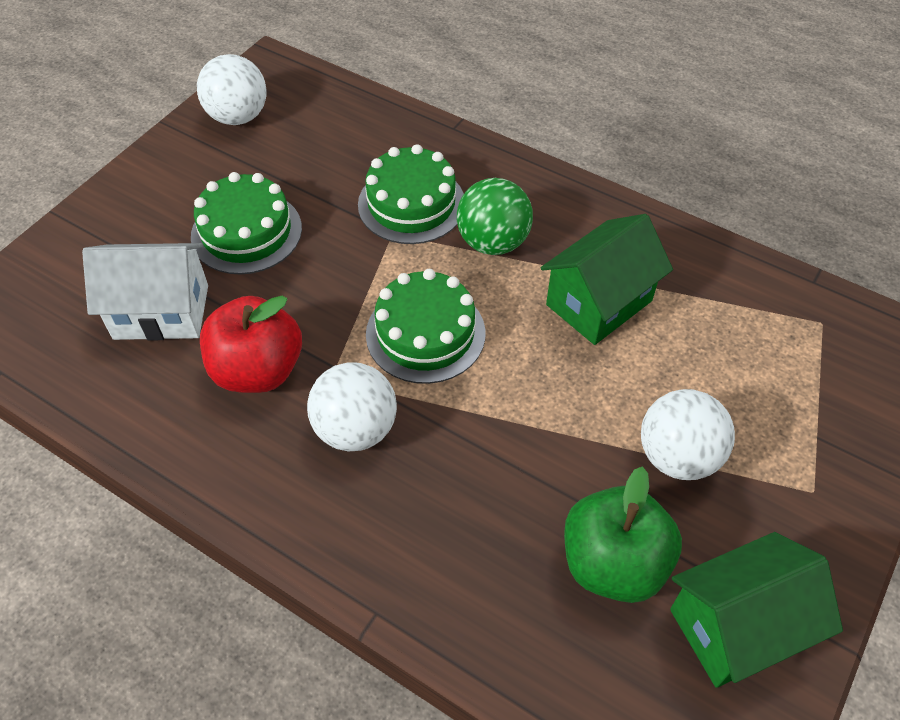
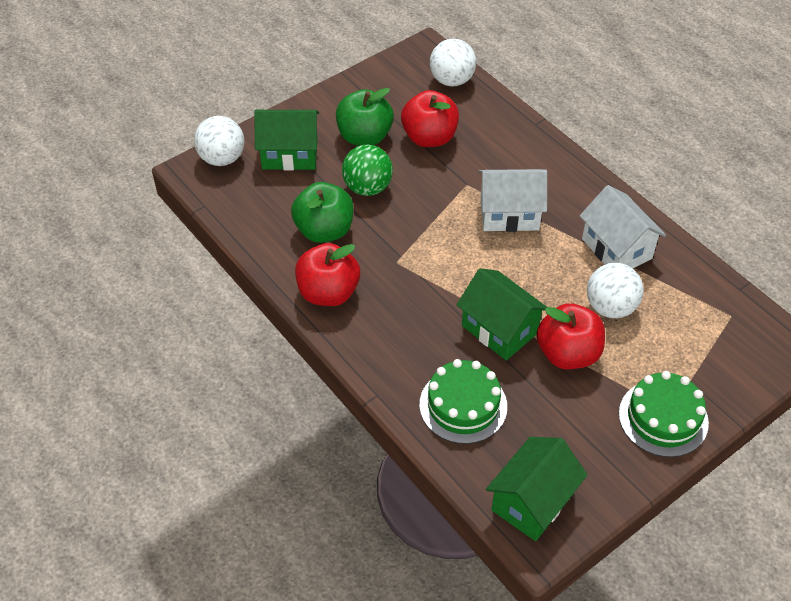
green apple: 1 -> 2
green cake: 3 -> 2
green house: 2 -> 3
red apple: 1 -> 3
white house: 1 -> 2

